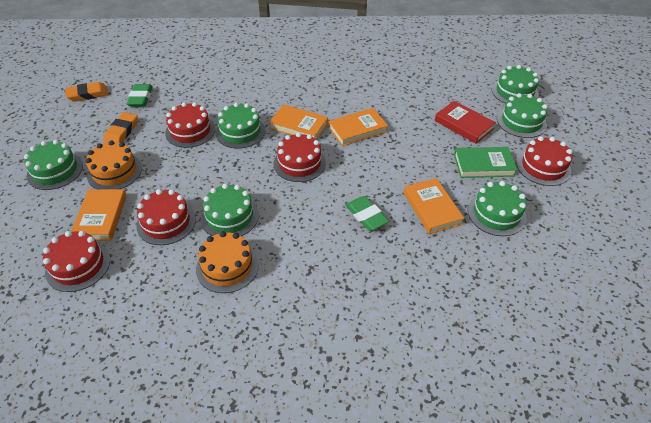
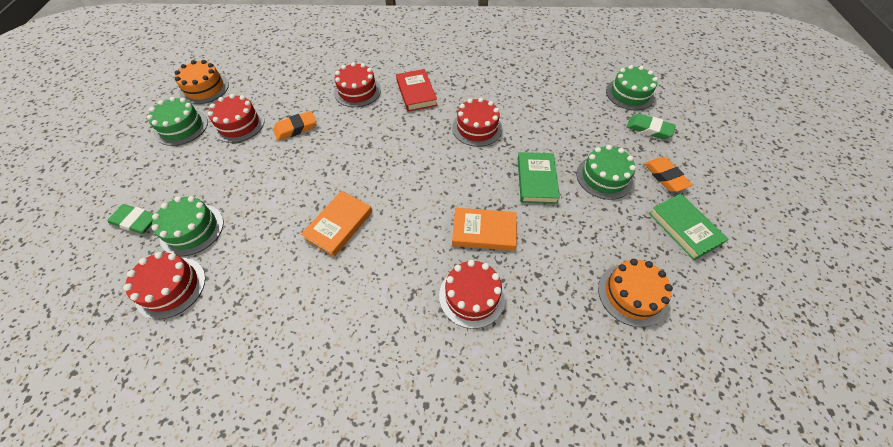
green book: 1 -> 2
green cake: 6 -> 4
orange book: 4 -> 2

